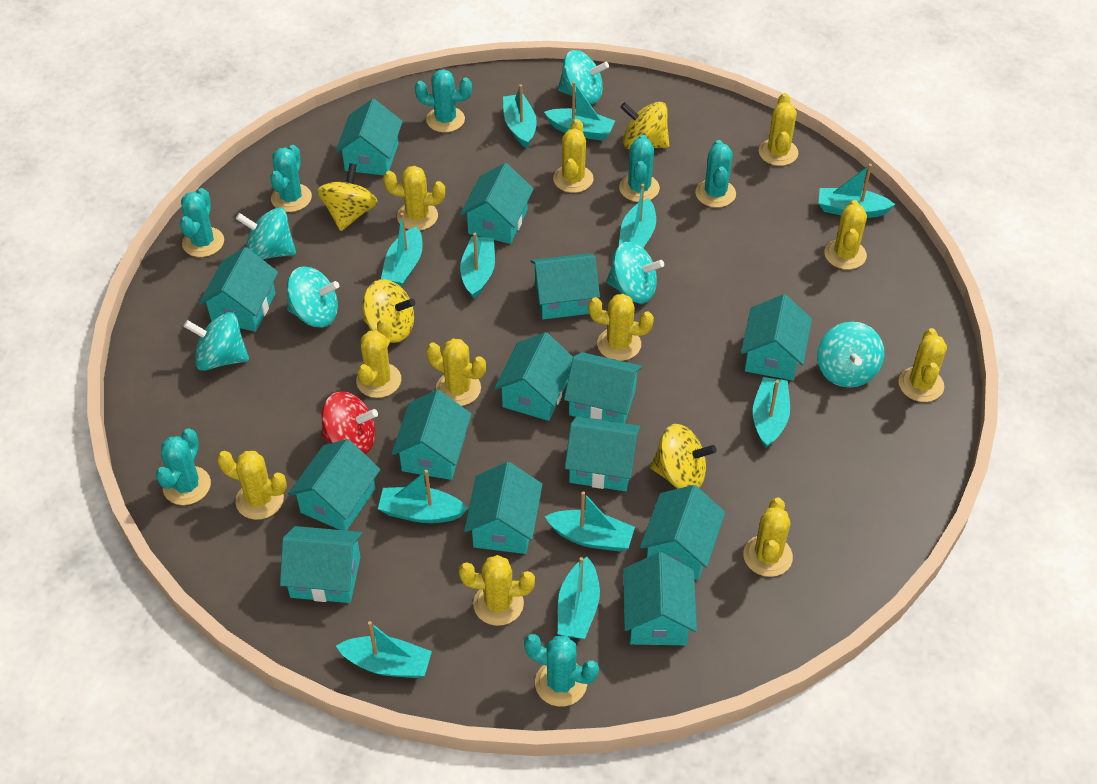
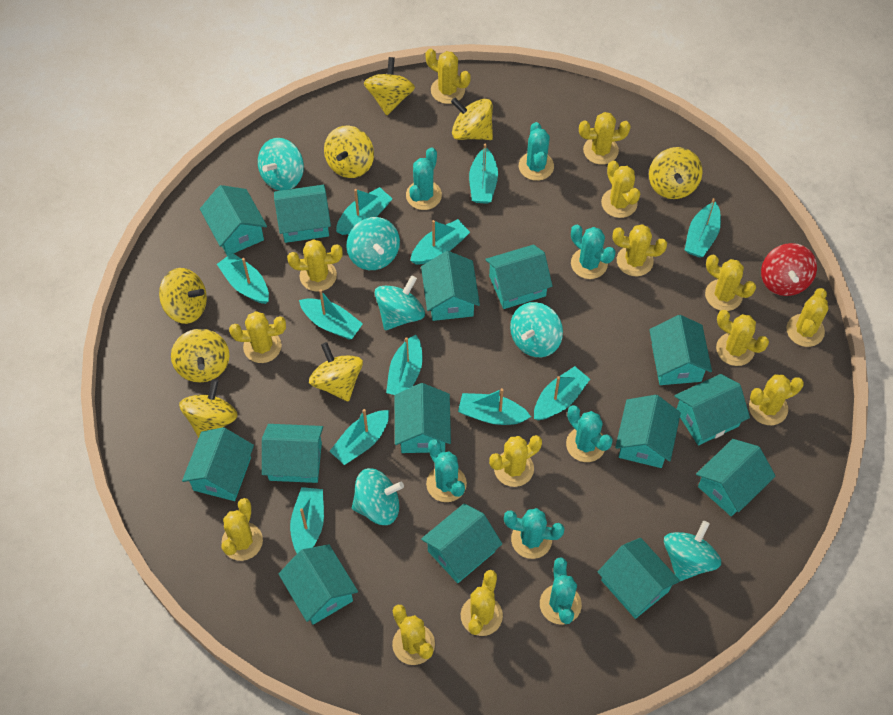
yellow cactus: 11 -> 14
yellow spinning top: 4 -> 8

